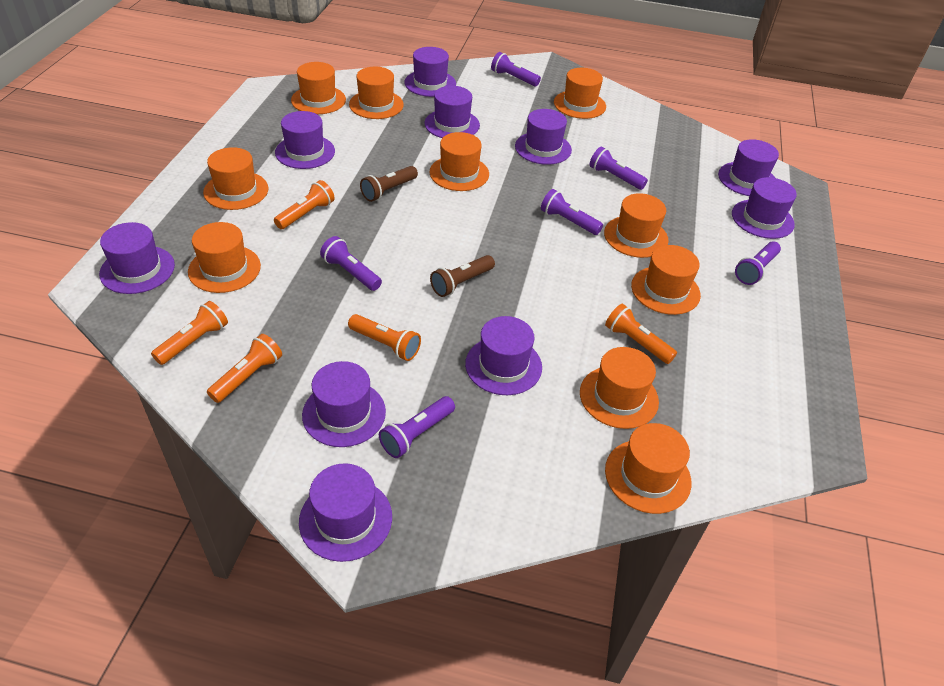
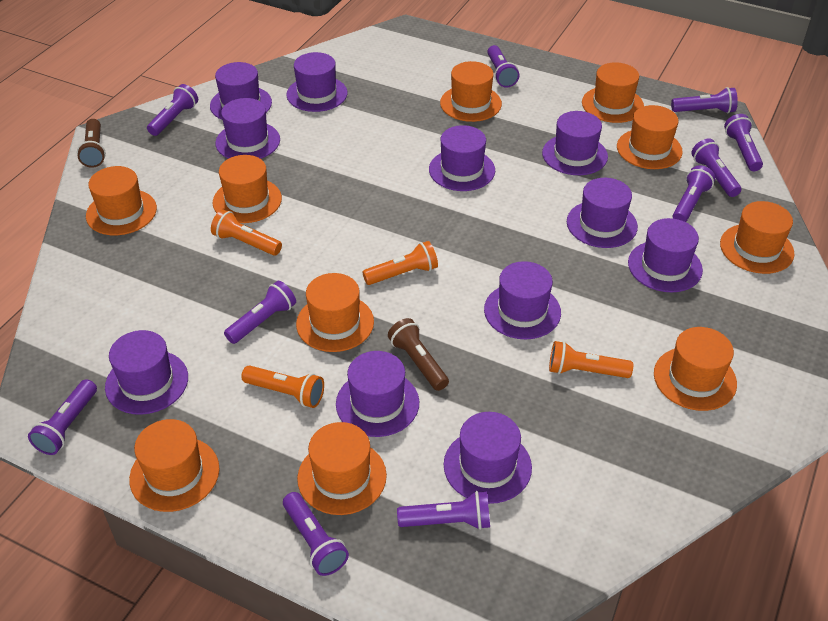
orange flashlight: 5 -> 4
purple flashlight: 6 -> 10
purple hat: 10 -> 11

